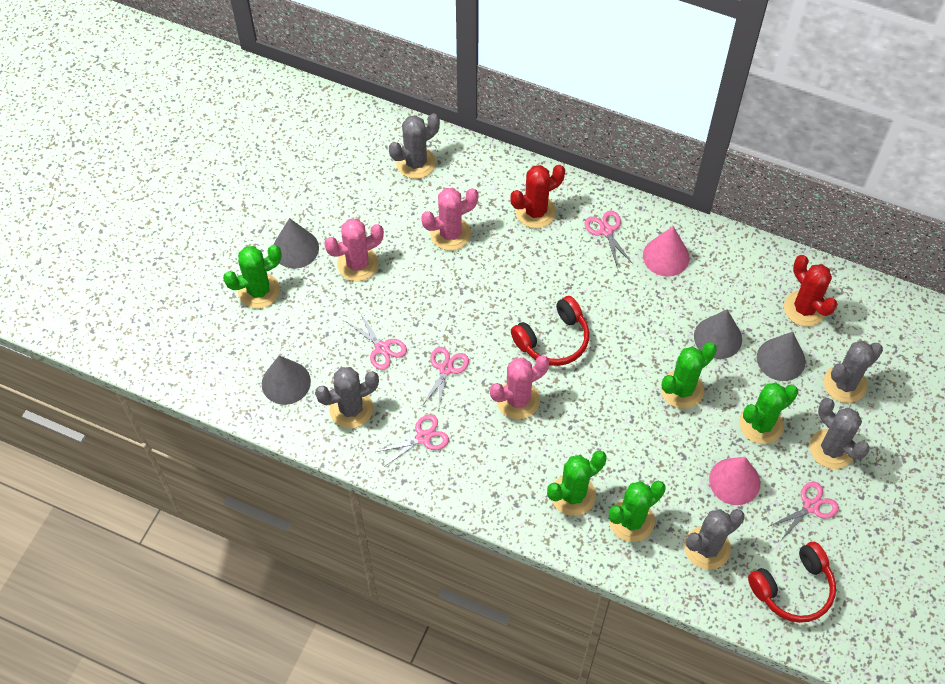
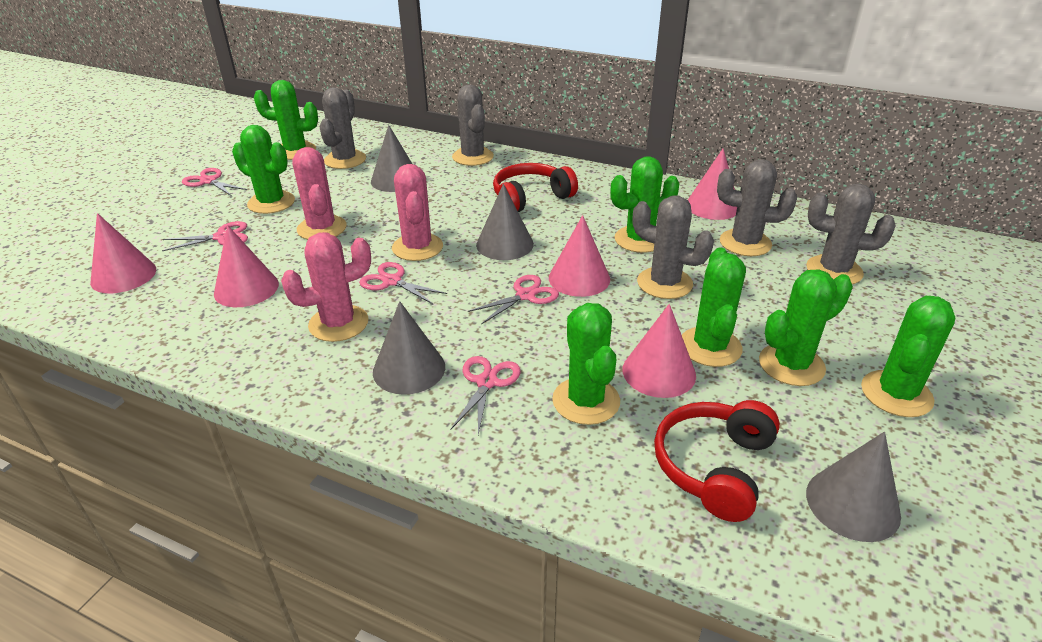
green cactus: 5 -> 7
pink cone: 2 -> 5
red cactus: 2 -> 0

